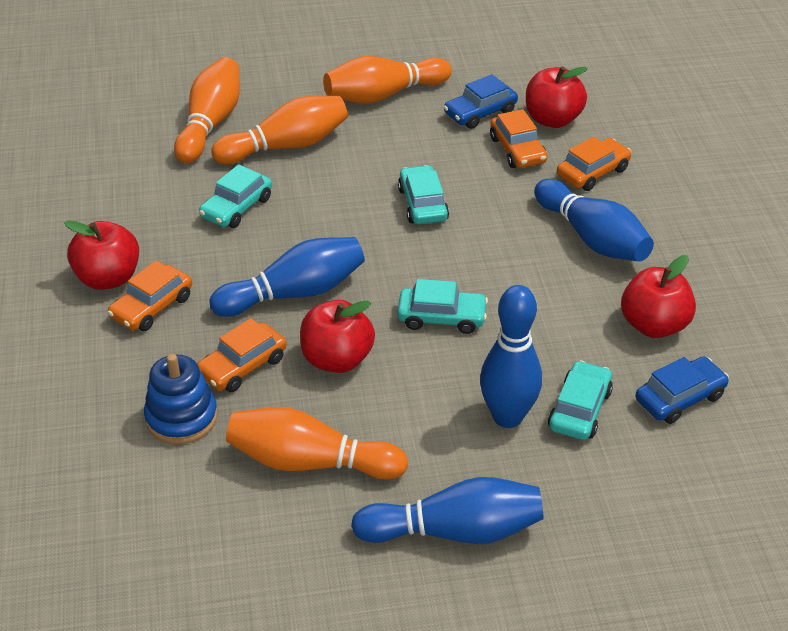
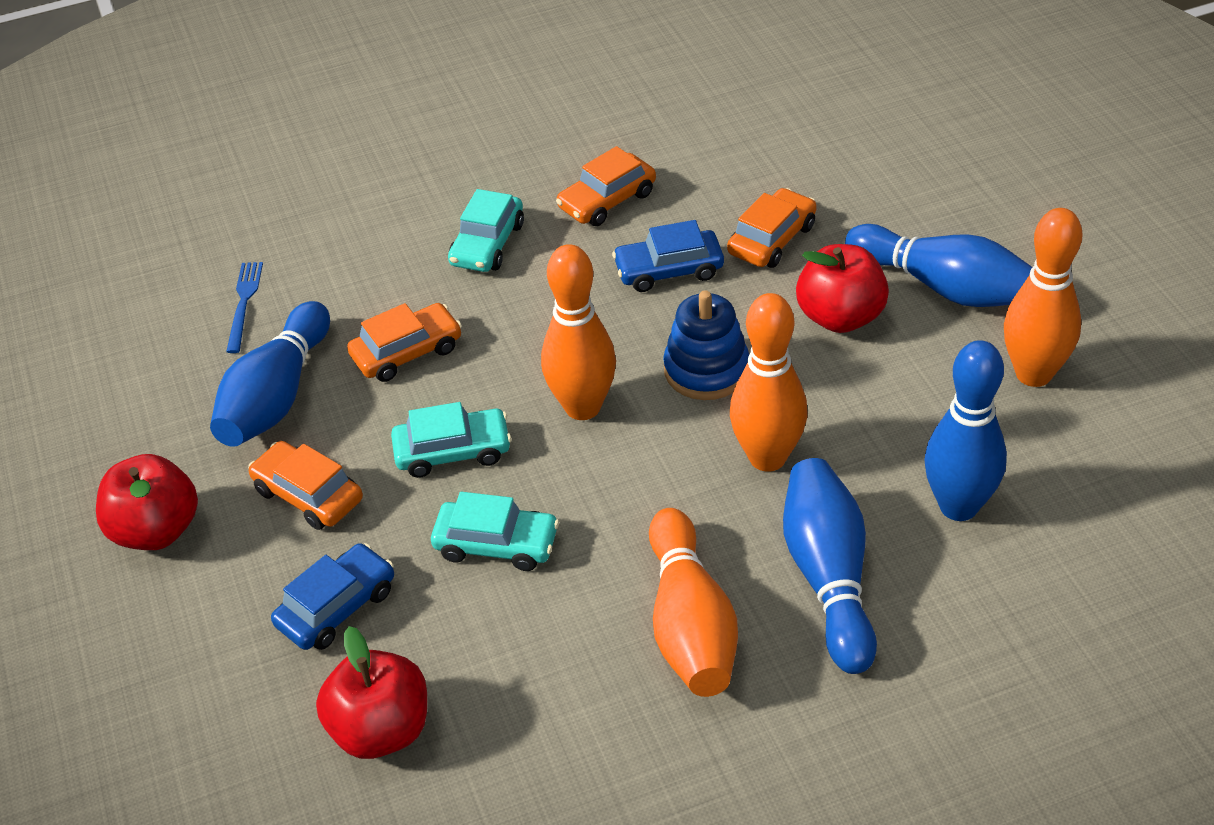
blue fork: 0 -> 1
red apple: 4 -> 3
turquoise car: 4 -> 3

